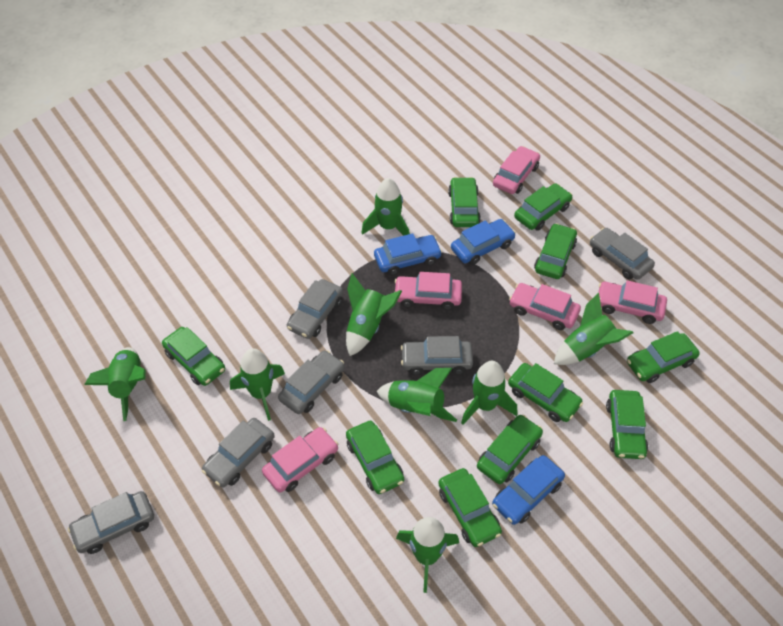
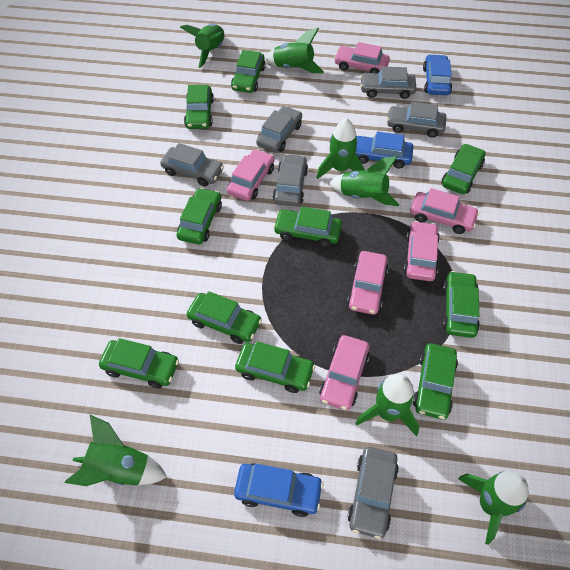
green rocket: 8 -> 7
pink car: 5 -> 6

